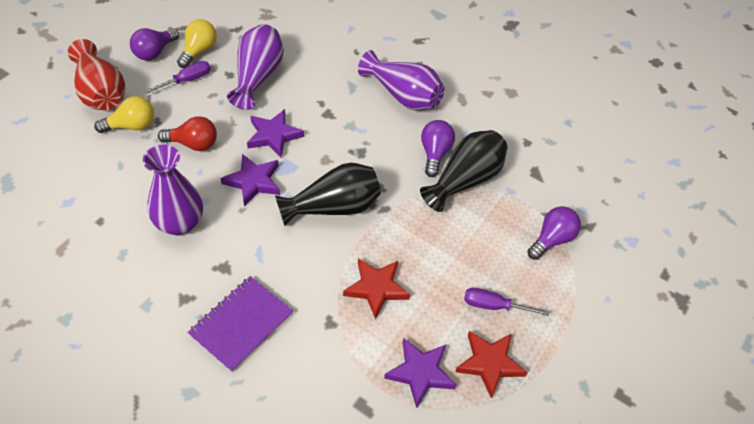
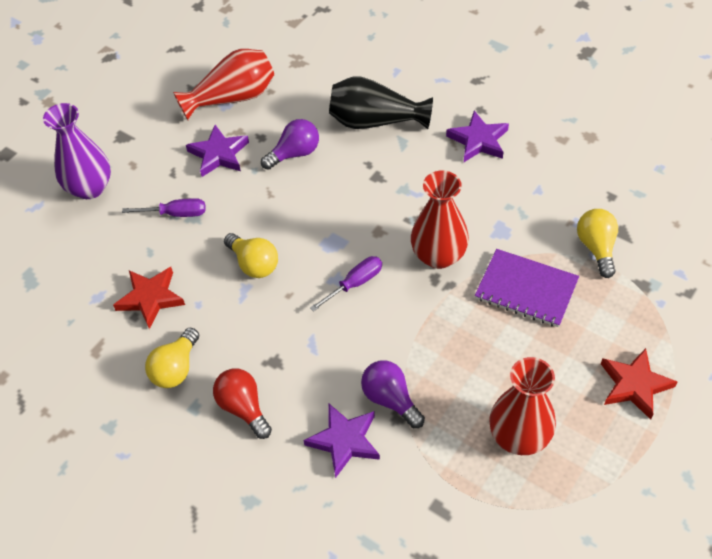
black vase: 2 -> 1
purple light bulb: 3 -> 2
purple vase: 3 -> 1
red vase: 1 -> 3
yellow light bulb: 2 -> 3

